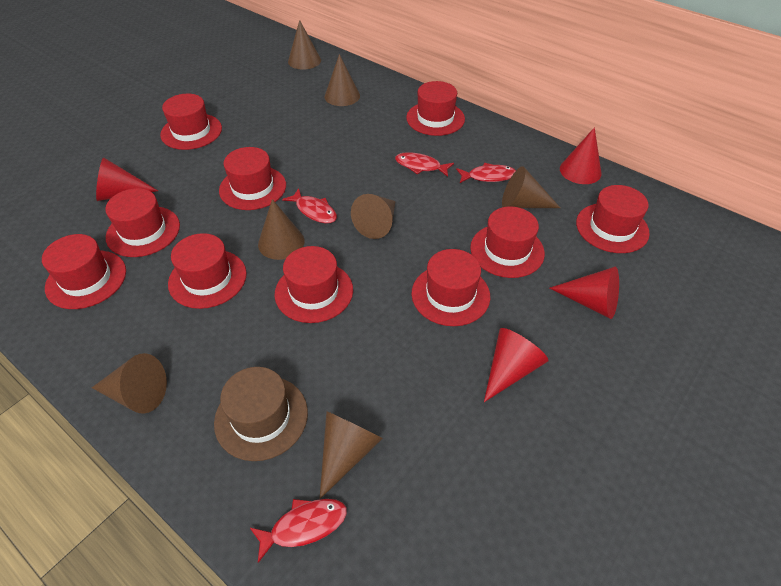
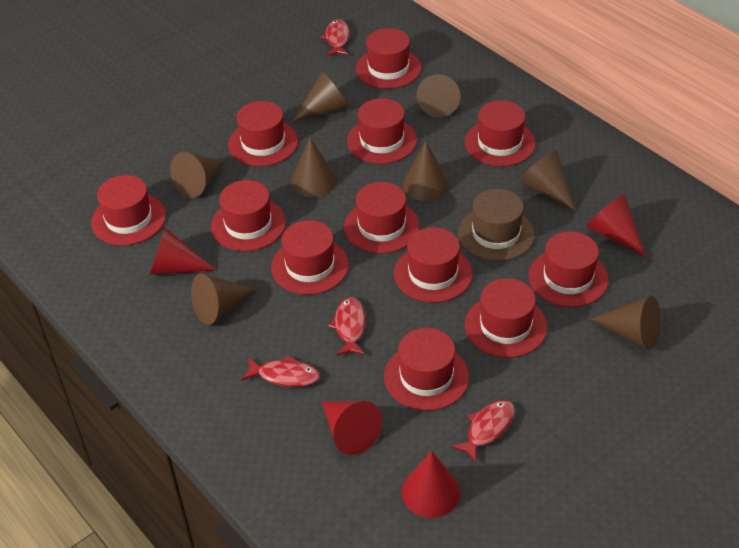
brown cone: 7 -> 8
red hat: 10 -> 12

